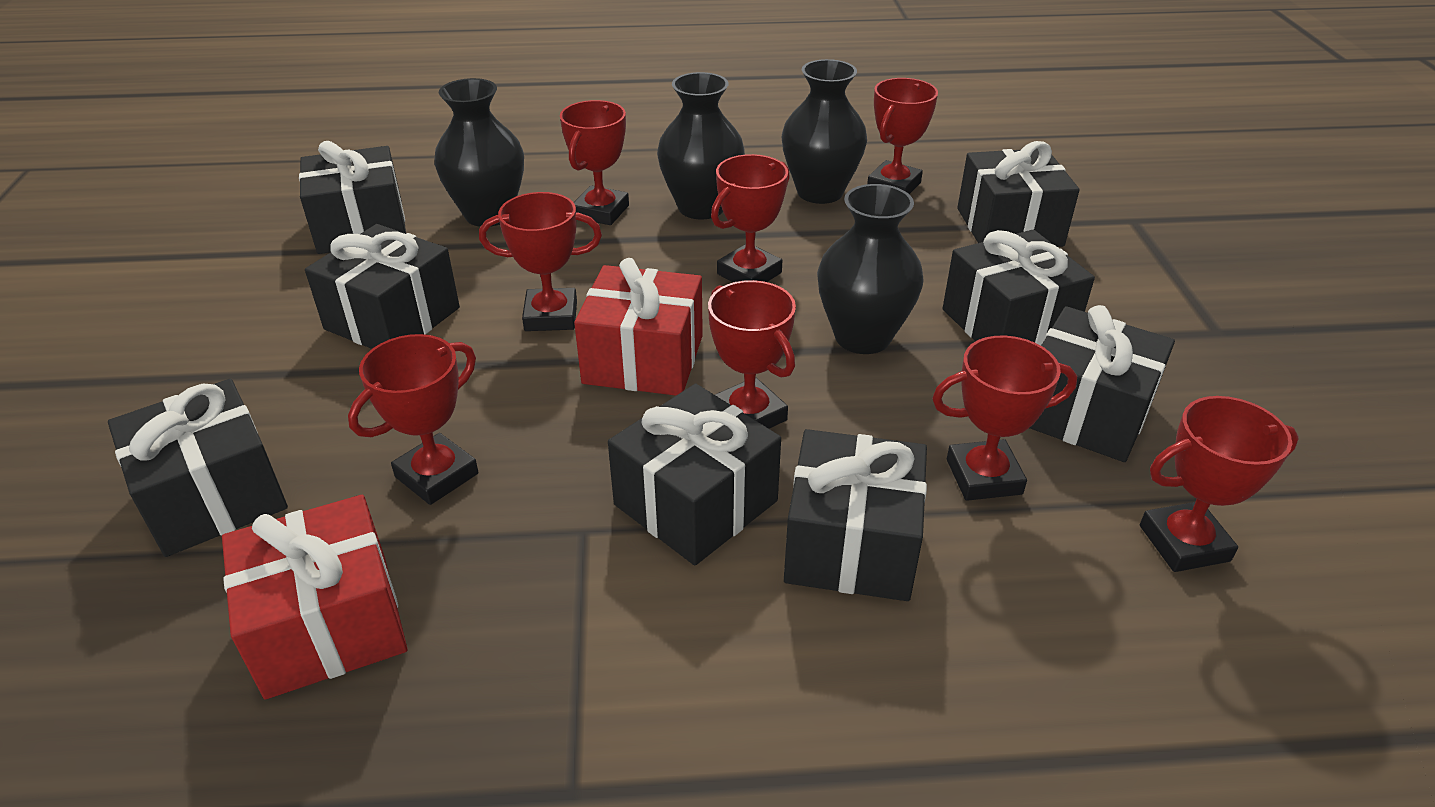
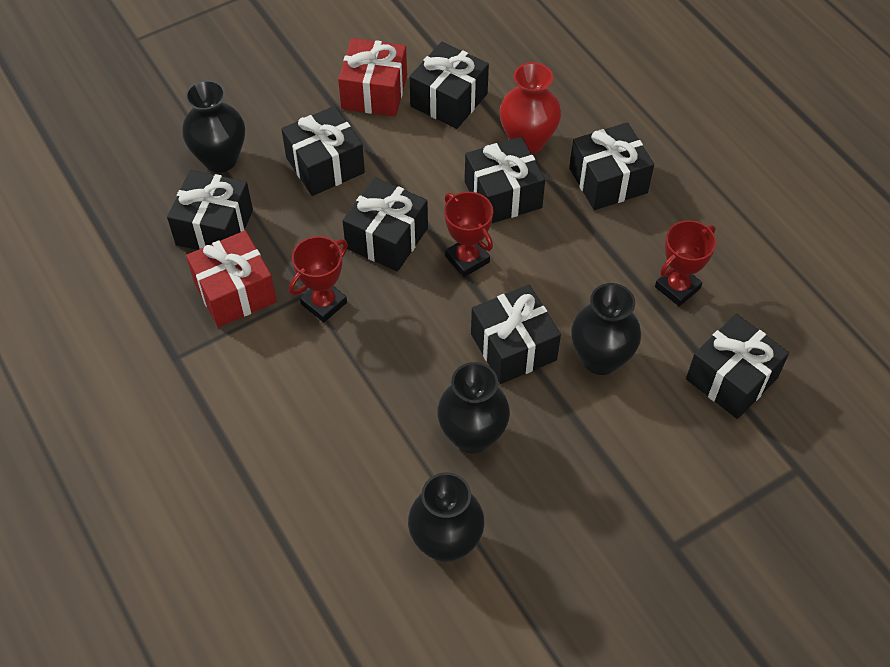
red trophy: 8 -> 3
red vase: 0 -> 1

